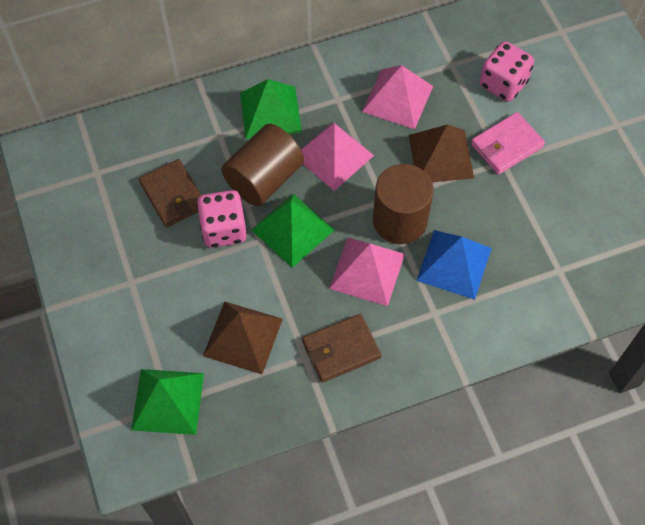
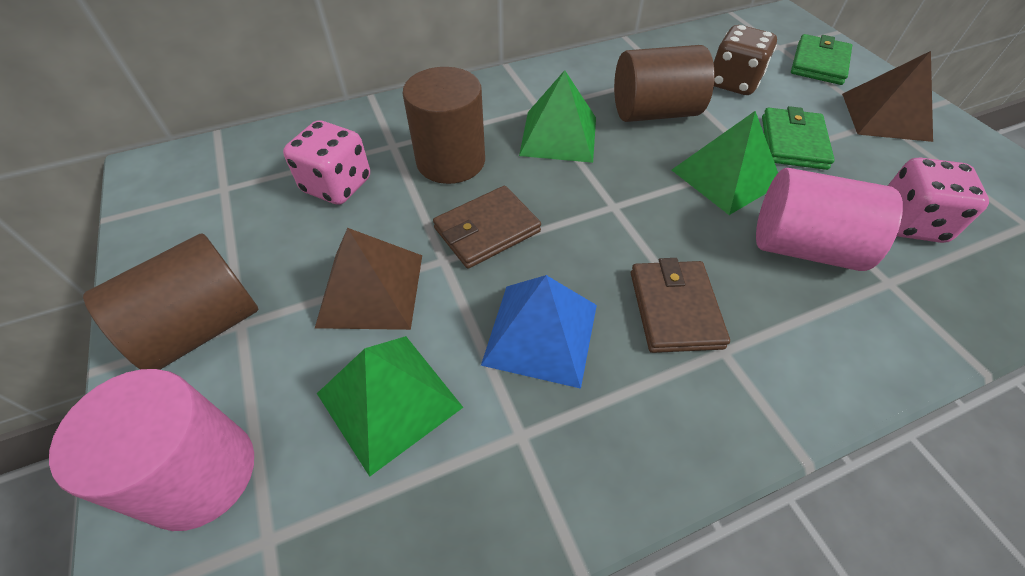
brown cylinder: 2 -> 3
brown dice: 0 -> 1
green wallet: 0 -> 2
pink cylinder: 0 -> 2
pink pyramid: 3 -> 0
pink wallet: 1 -> 0

